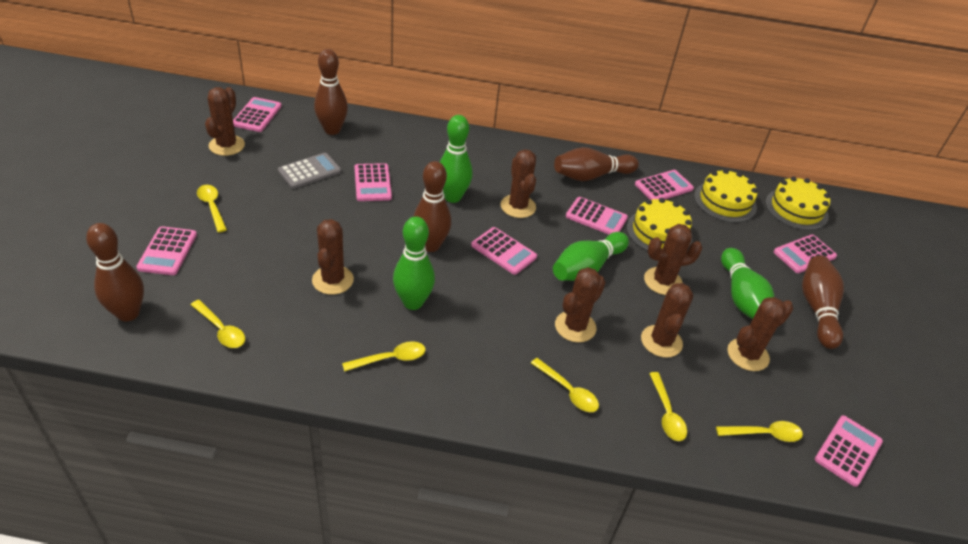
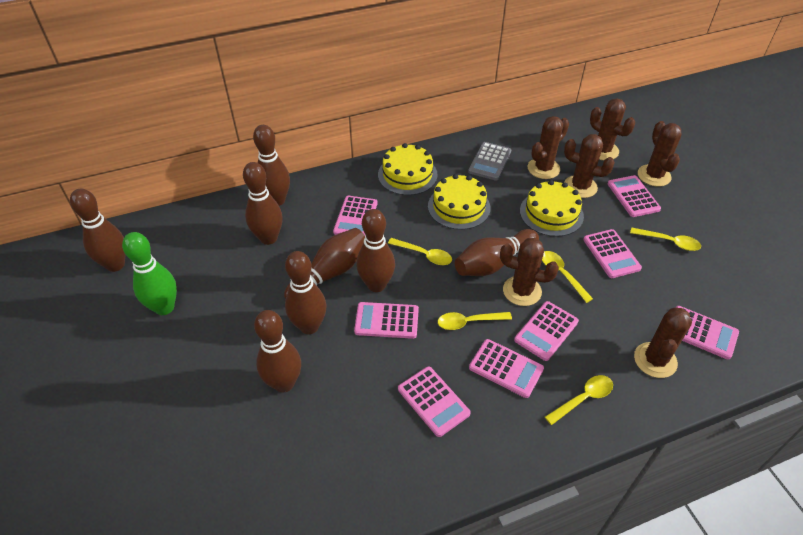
brown bowling pin: 5 -> 8
brown cactus: 7 -> 6
green bowling pin: 4 -> 1
yellow spoon: 6 -> 5

